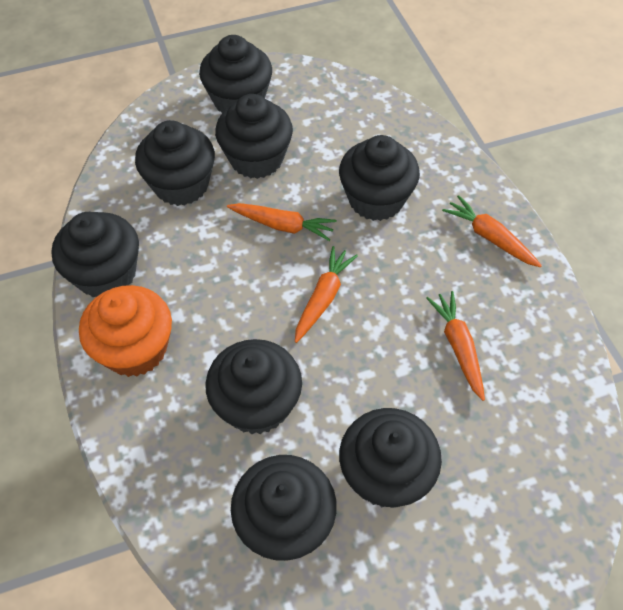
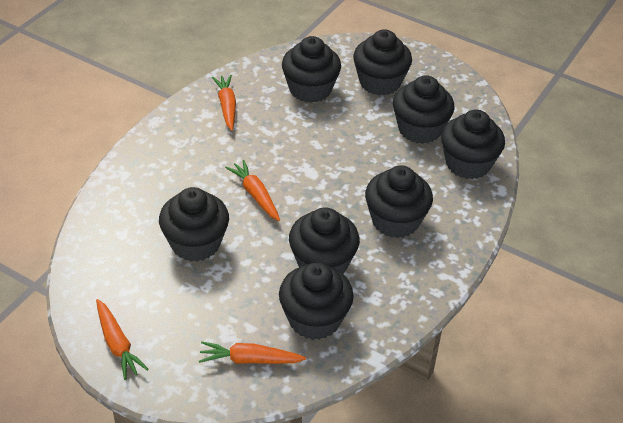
orange cupcake: 1 -> 0

